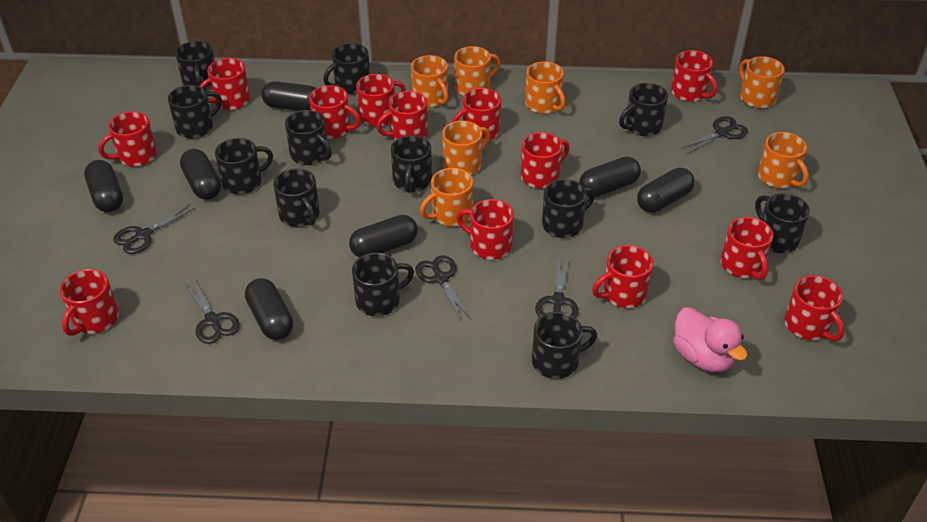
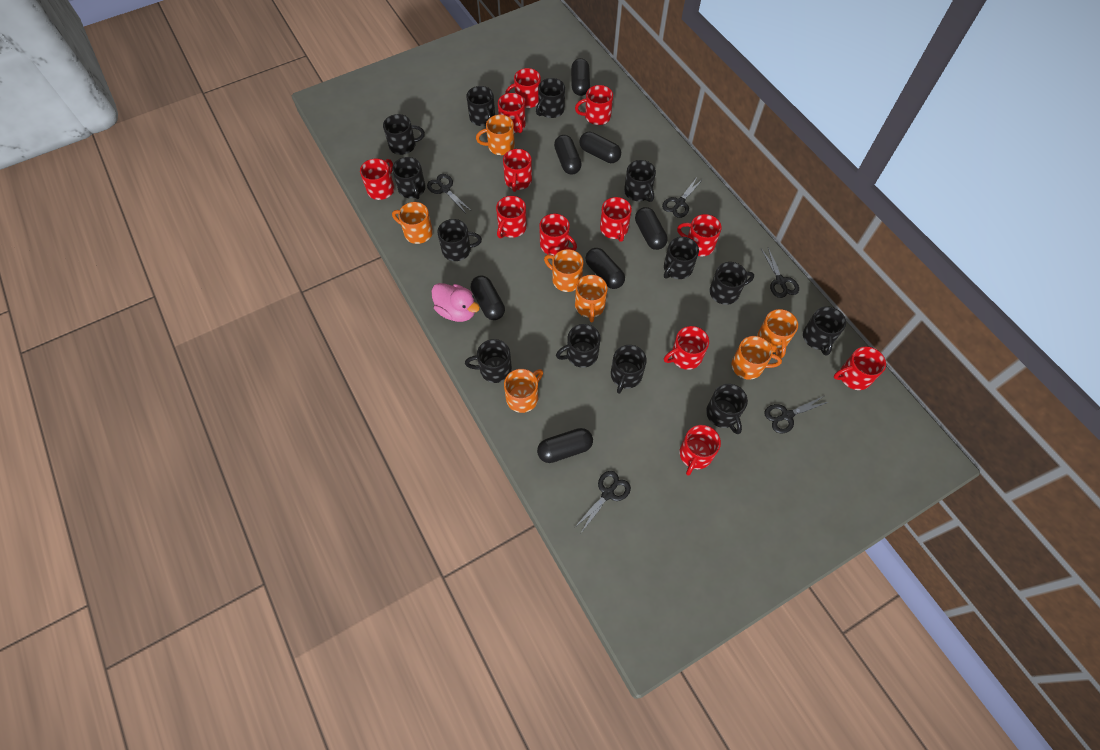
black mug: 12 -> 13
red mug: 13 -> 12

